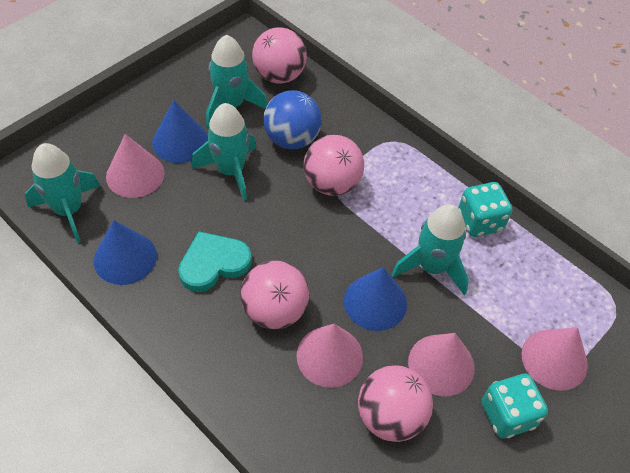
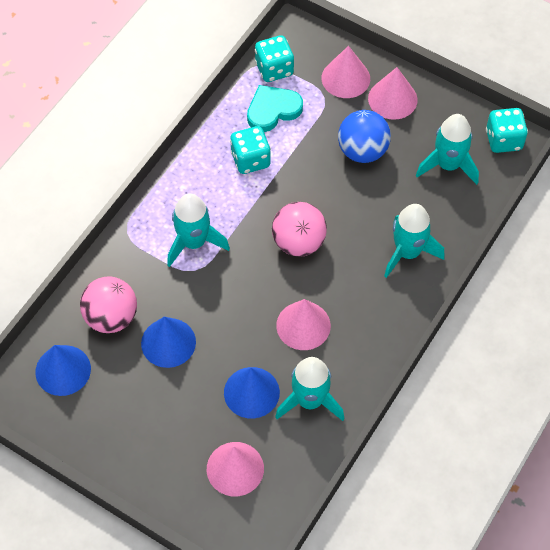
pink ball: 4 -> 2
turquoise dice: 2 -> 3

